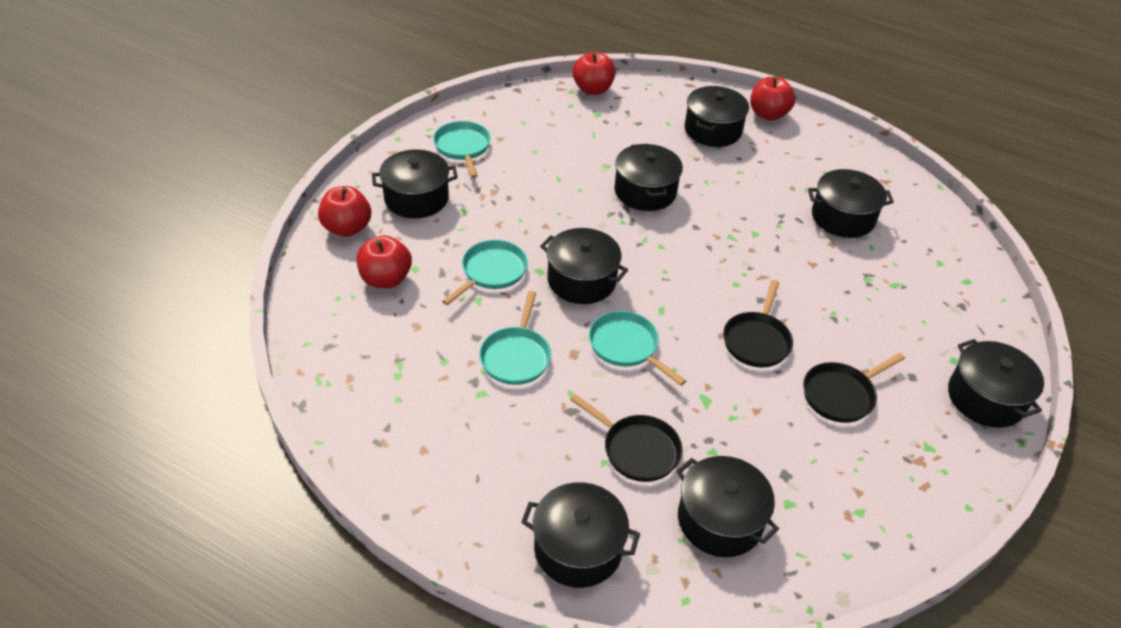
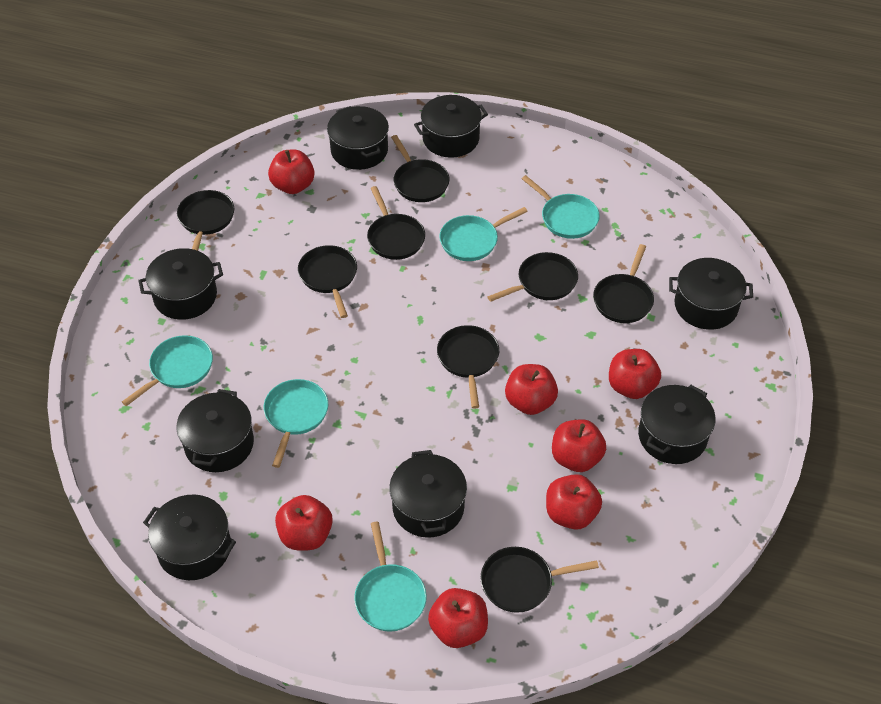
black pan: 3 -> 8
red apple: 4 -> 7
turquoise pan: 4 -> 5

